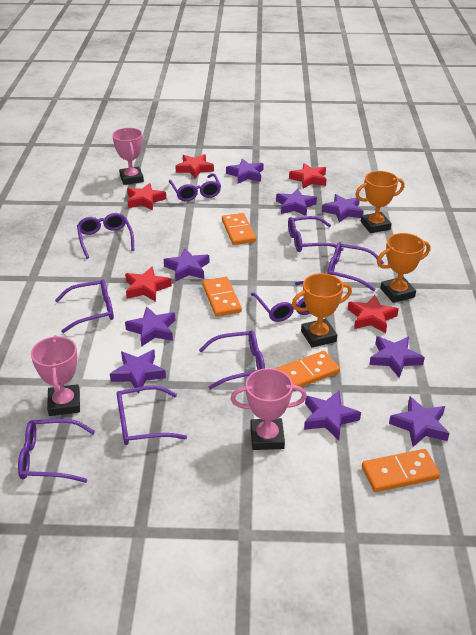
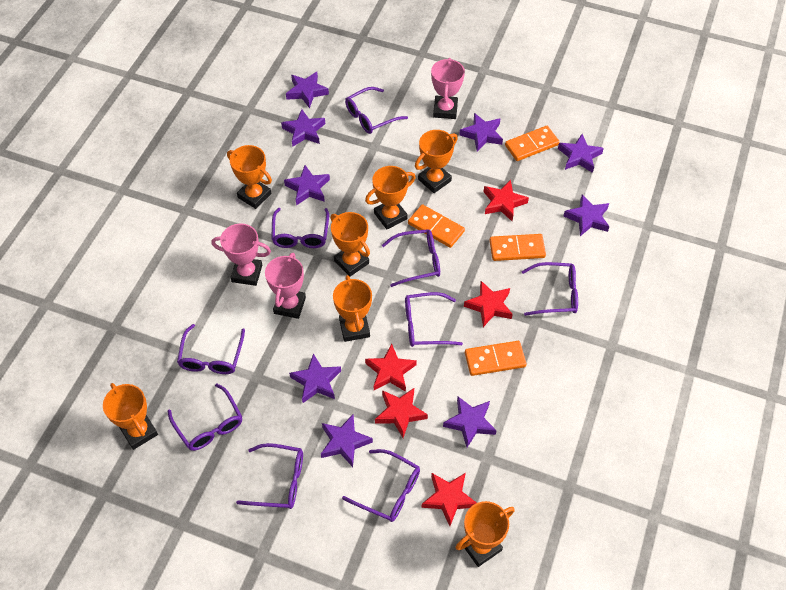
orange trophy: 3 -> 7

